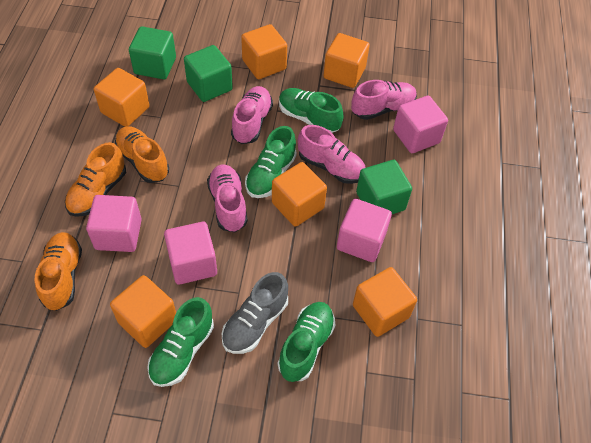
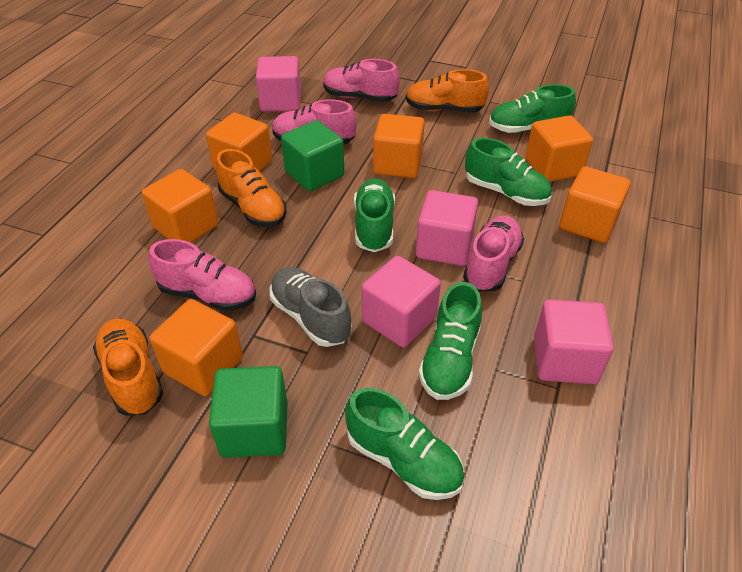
green cube: 3 -> 2
green shoe: 4 -> 5

